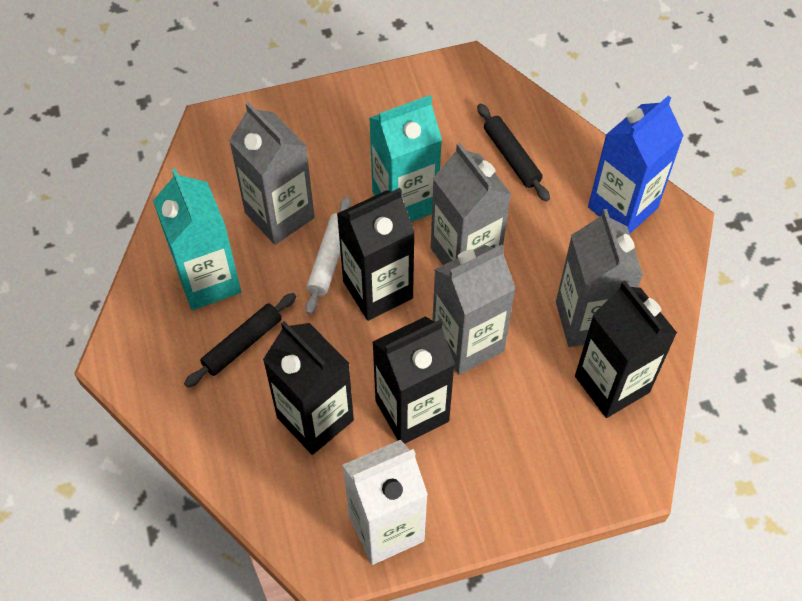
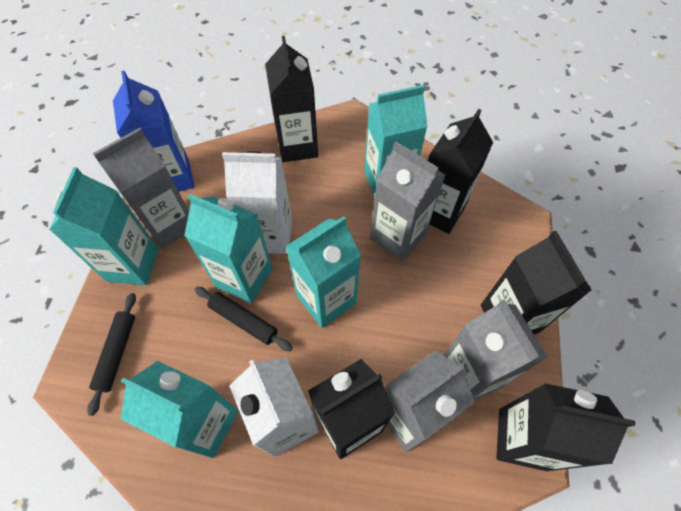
black carton: 4 -> 5
turquoise carton: 2 -> 5
white carton: 1 -> 2
white rolling pin: 1 -> 0

